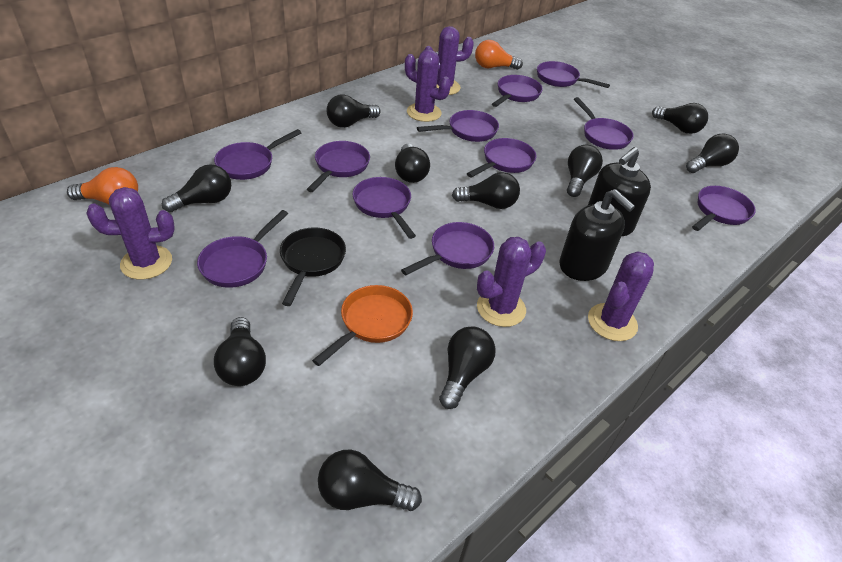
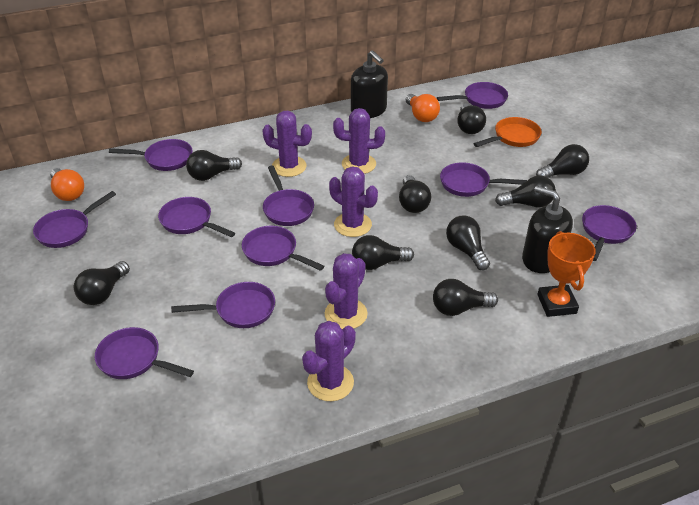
black light bulb: 10 -> 9
black pan: 1 -> 0
orange trophy: 0 -> 1
purple pan: 11 -> 10

